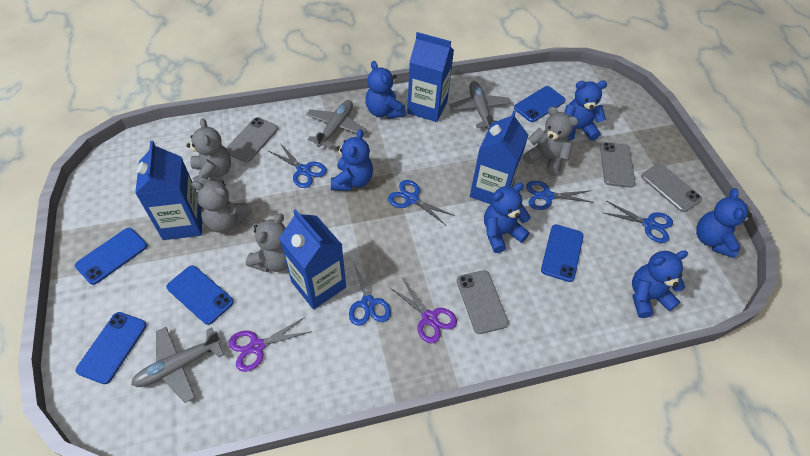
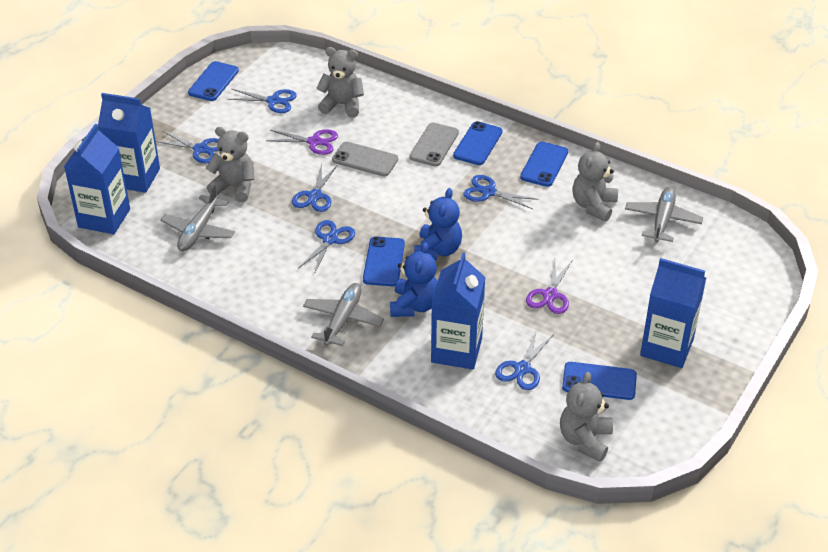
blue scissors: 5 -> 6
blue teddy bear: 6 -> 2
grey phone: 4 -> 2

